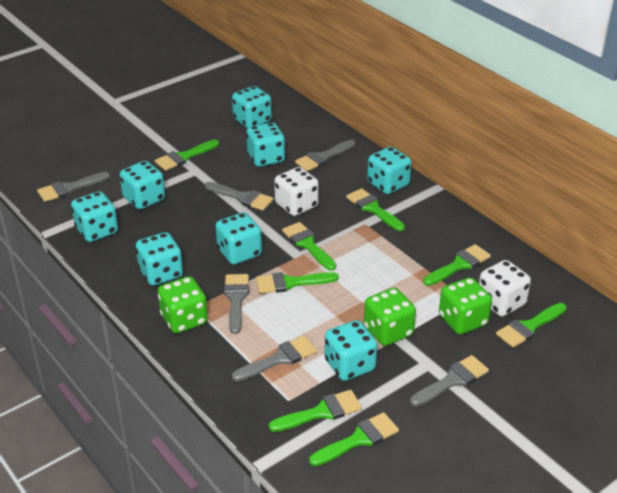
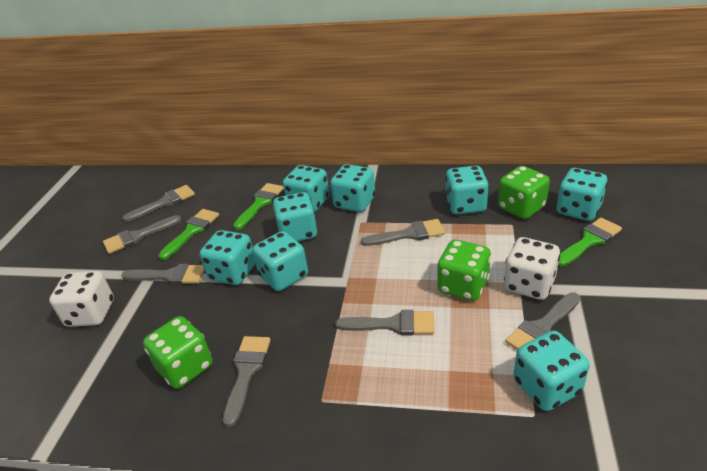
green brush: 8 -> 3
grey brush: 6 -> 7

